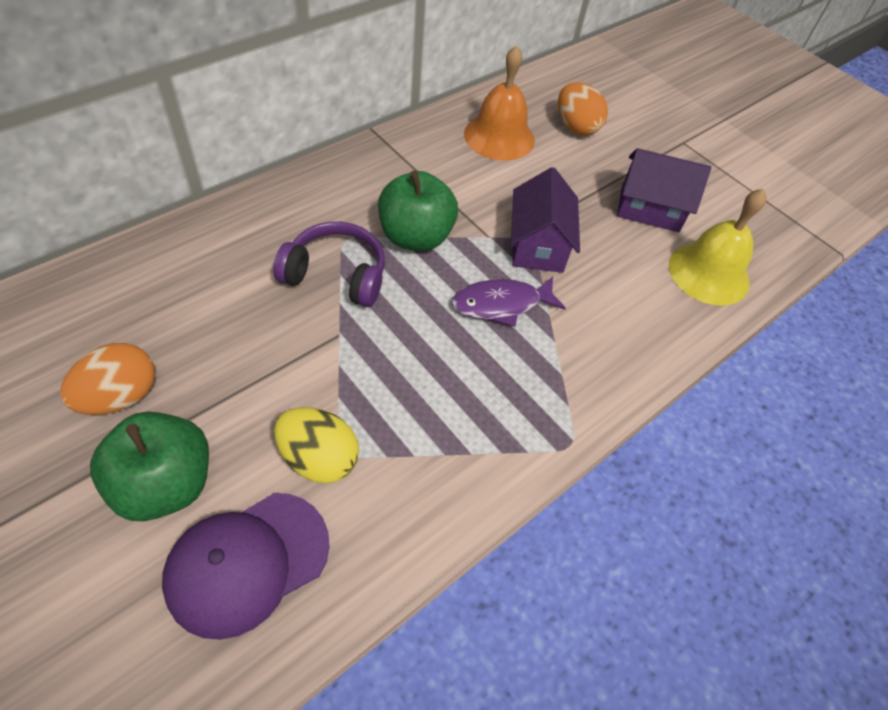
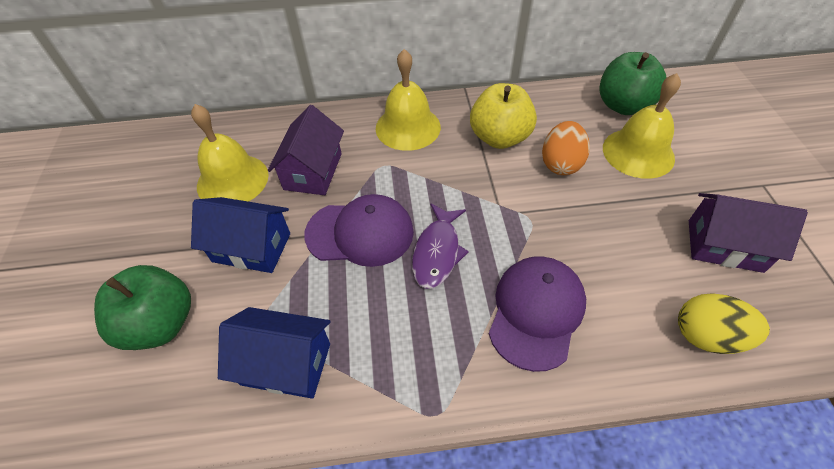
blue house: 0 -> 2
orange bell: 1 -> 0
orange egg: 2 -> 1
purple cap: 1 -> 2
purple headphones: 1 -> 0
yellow apple: 0 -> 1
yellow bell: 1 -> 3

